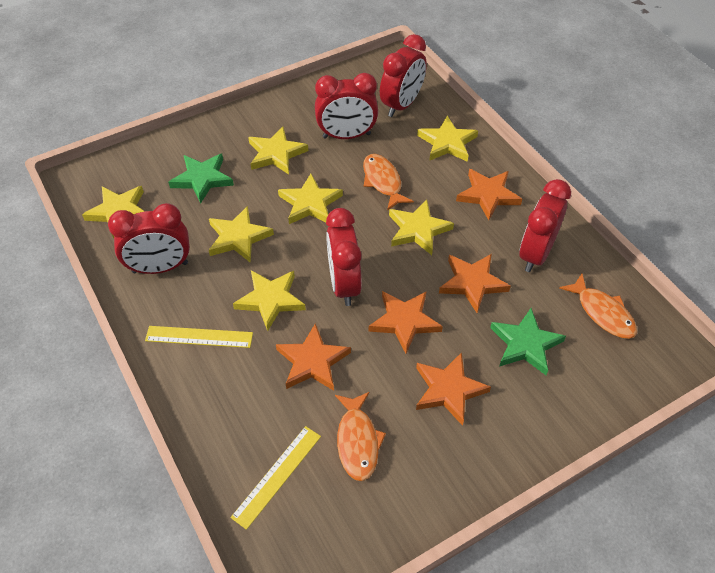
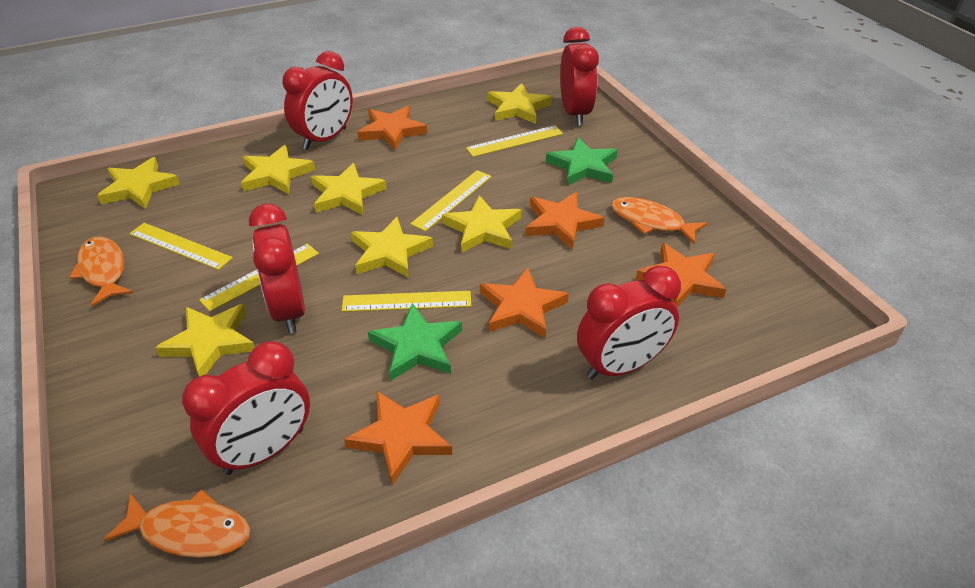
yellow ruler: 2 -> 5

